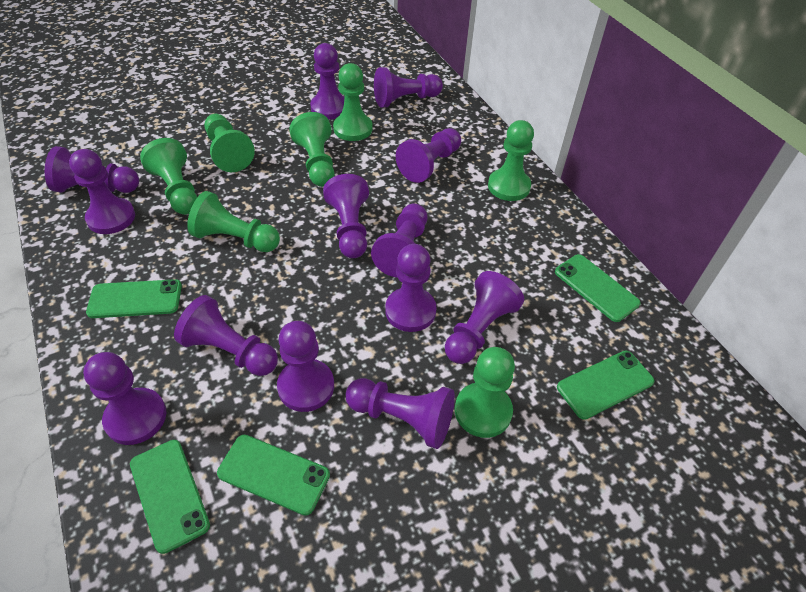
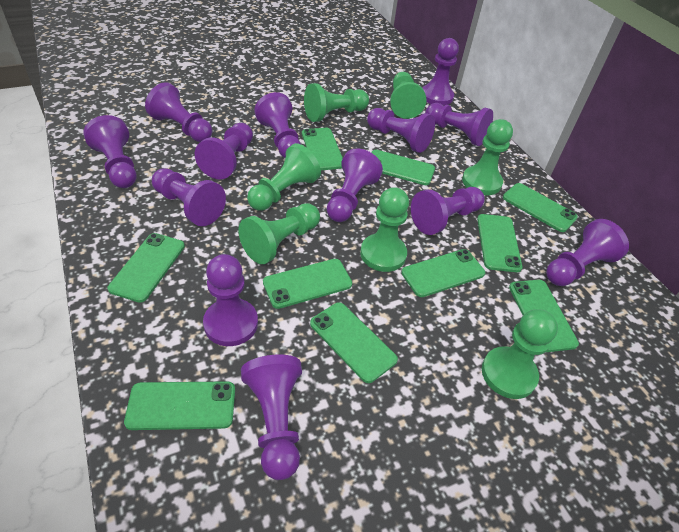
green phone: 5 -> 10

